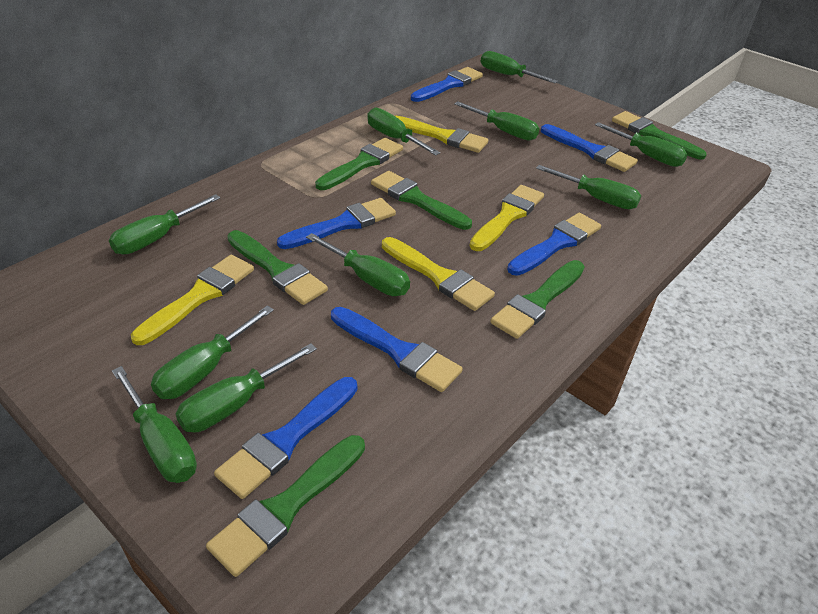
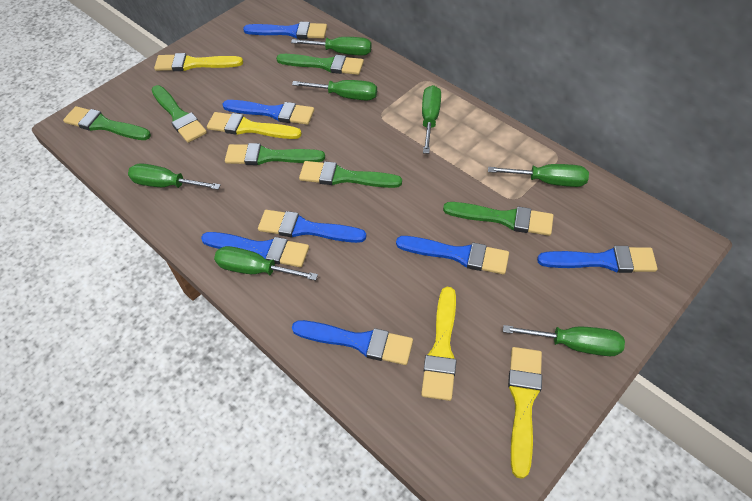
blue brush: 6 -> 7
green screwdriver: 10 -> 7

